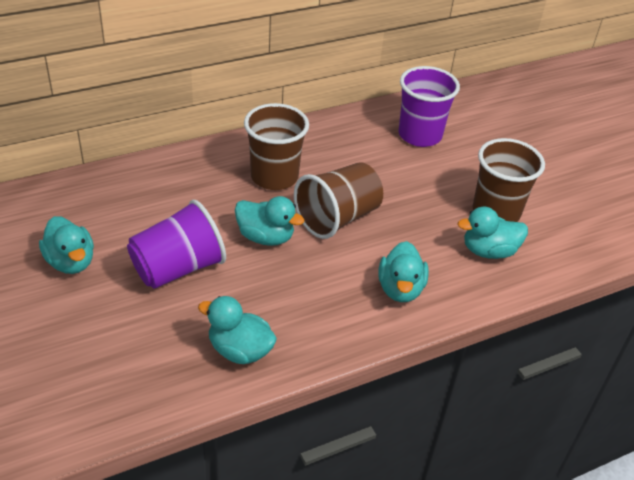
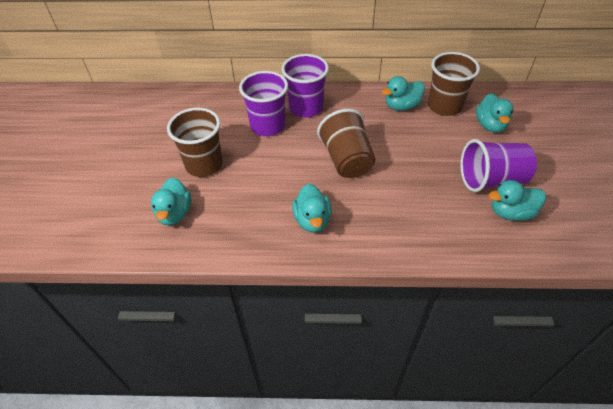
purple cup: 2 -> 3

